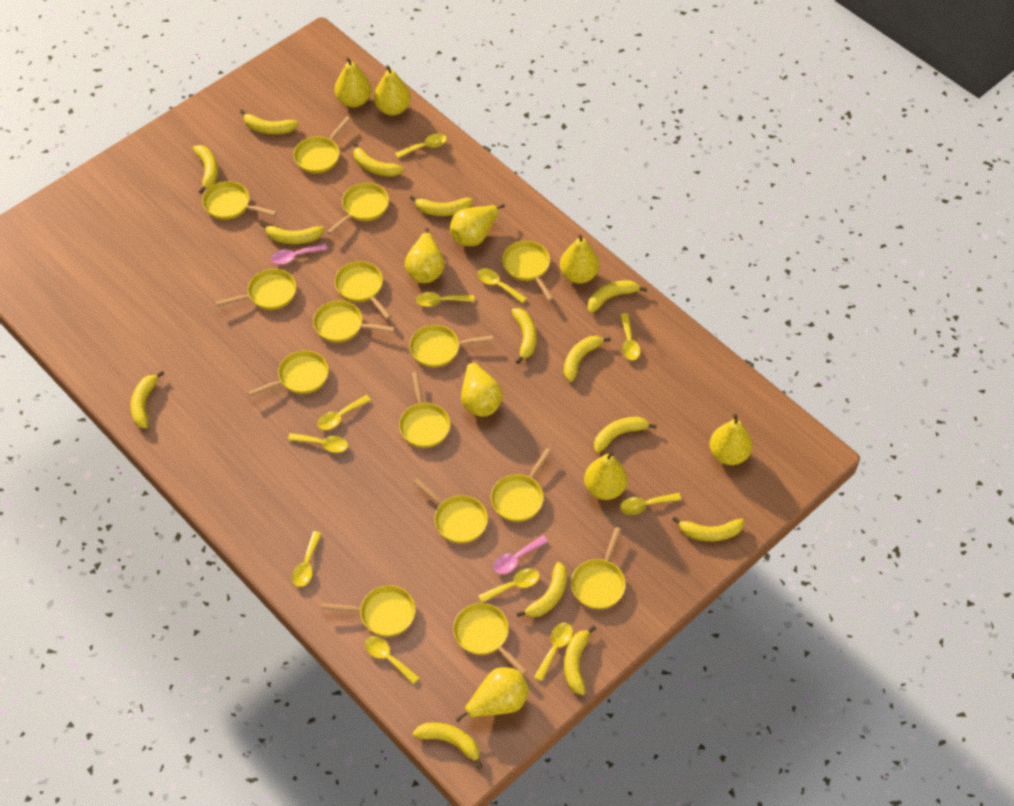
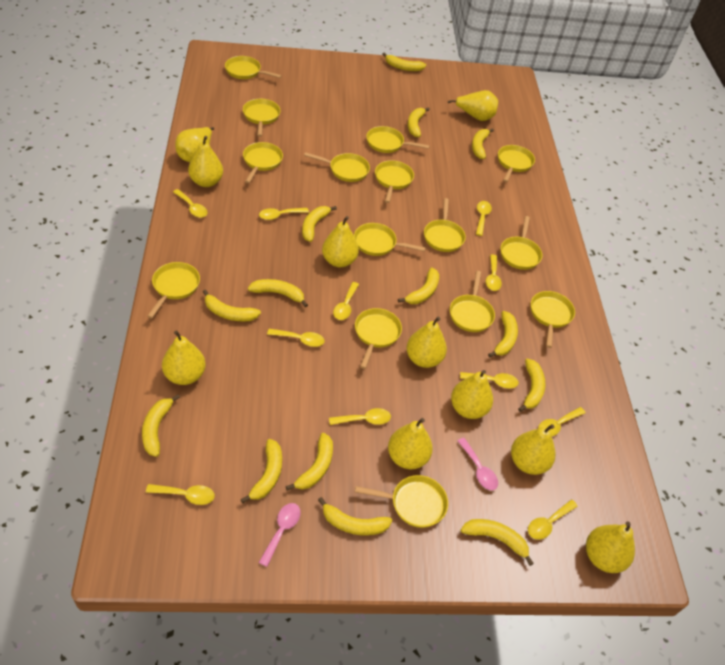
yellow pear: 9 -> 10

